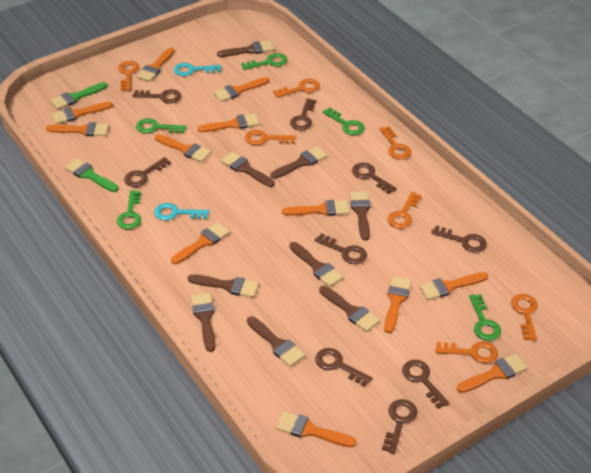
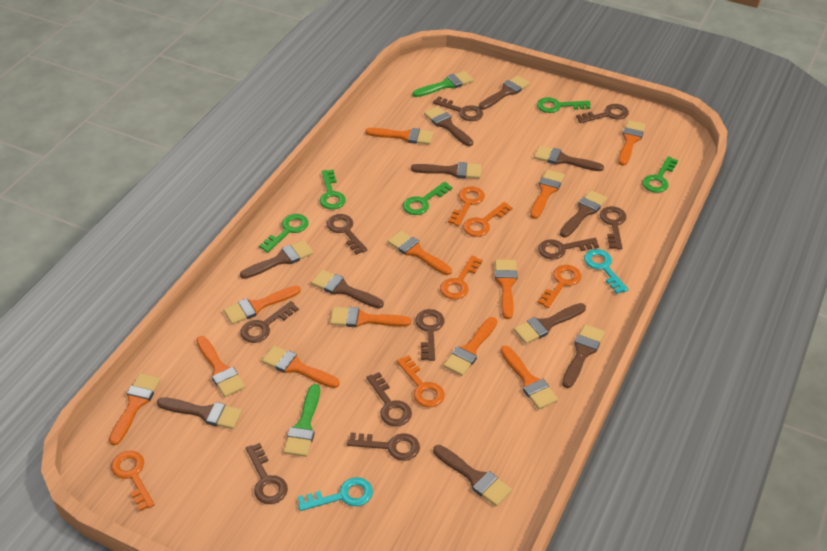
brown brush: 9 -> 11
brown key: 9 -> 10
orange key: 7 -> 6

